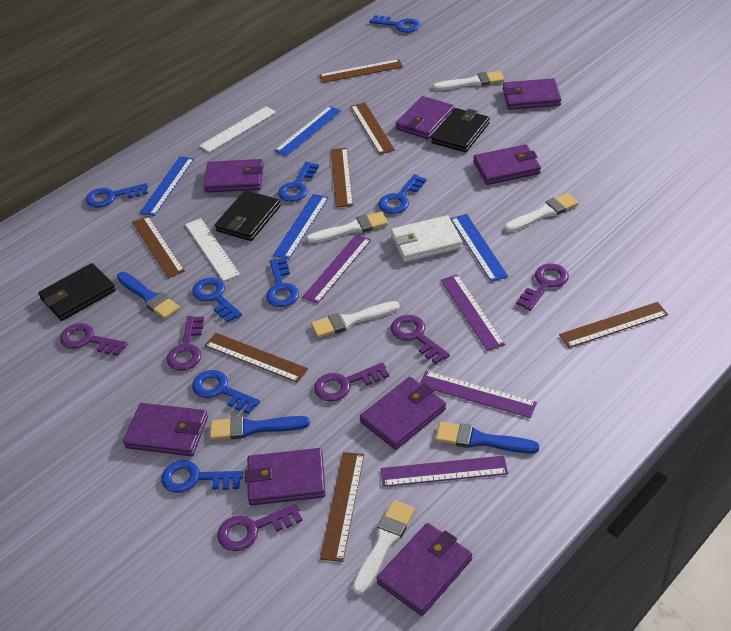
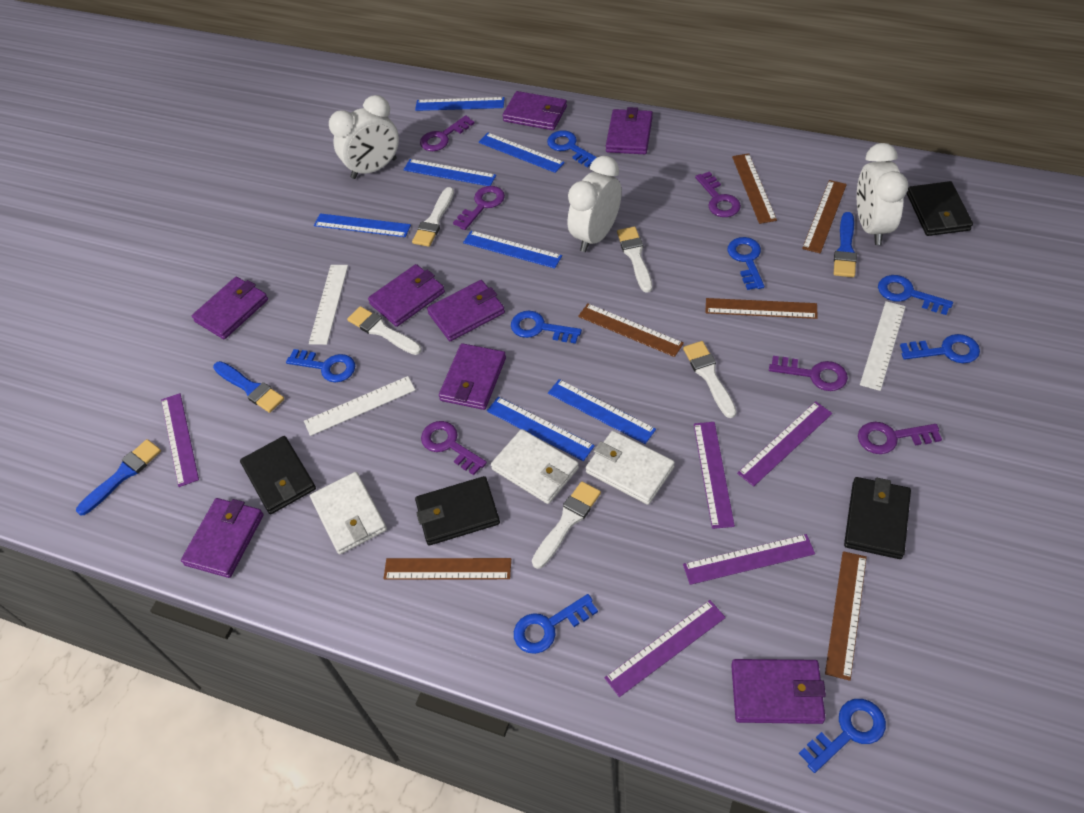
black wallet: 3 -> 4
blue ruler: 4 -> 7
brown ruler: 7 -> 6
purple ruler: 4 -> 5
white clock: 0 -> 3
white ruler: 2 -> 3
white wallet: 1 -> 3

